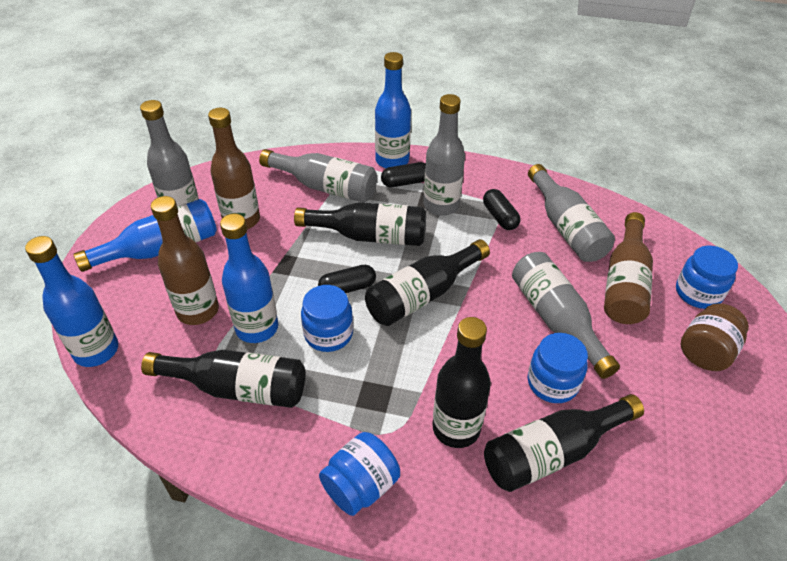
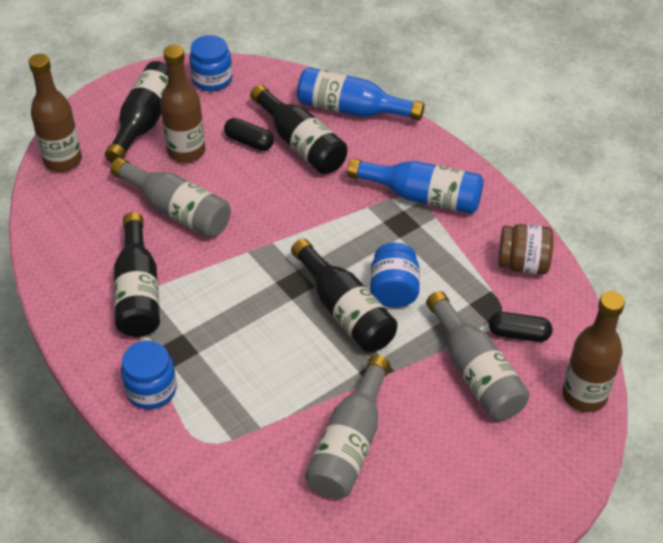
black bottle: 5 -> 4
black capsule: 3 -> 2
blue bottle: 4 -> 2
blue jar: 4 -> 3
grey bottle: 5 -> 3

